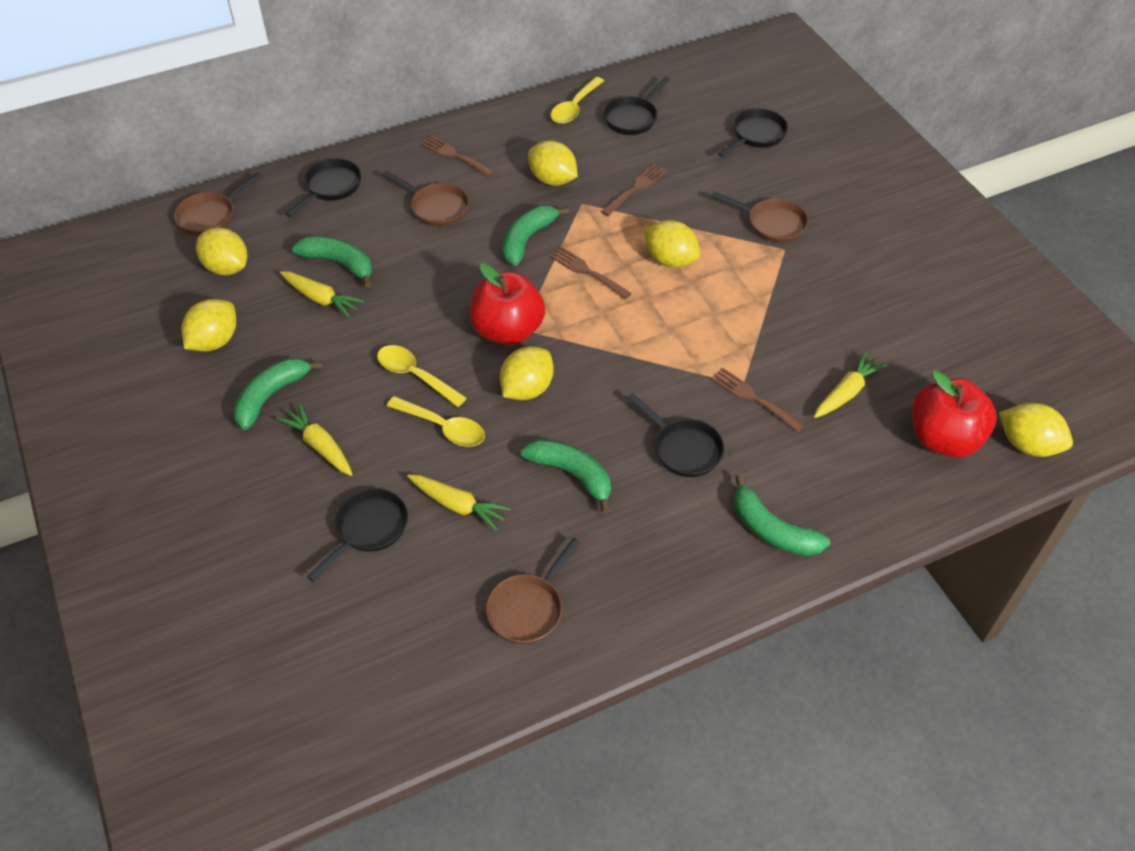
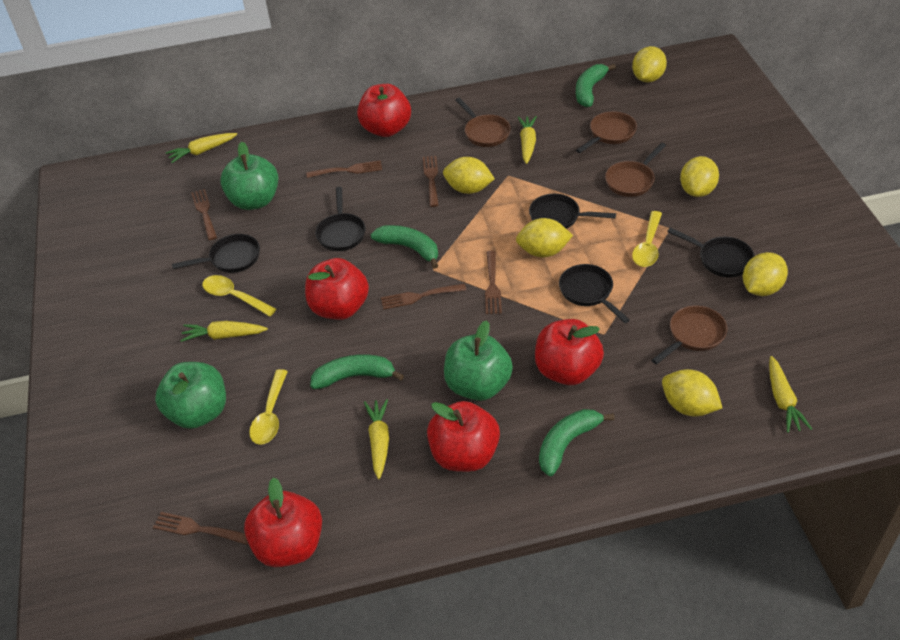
brown fork: 4 -> 6
green apple: 0 -> 3
green banana: 5 -> 4
red apple: 2 -> 5
yellow carrot: 4 -> 5

